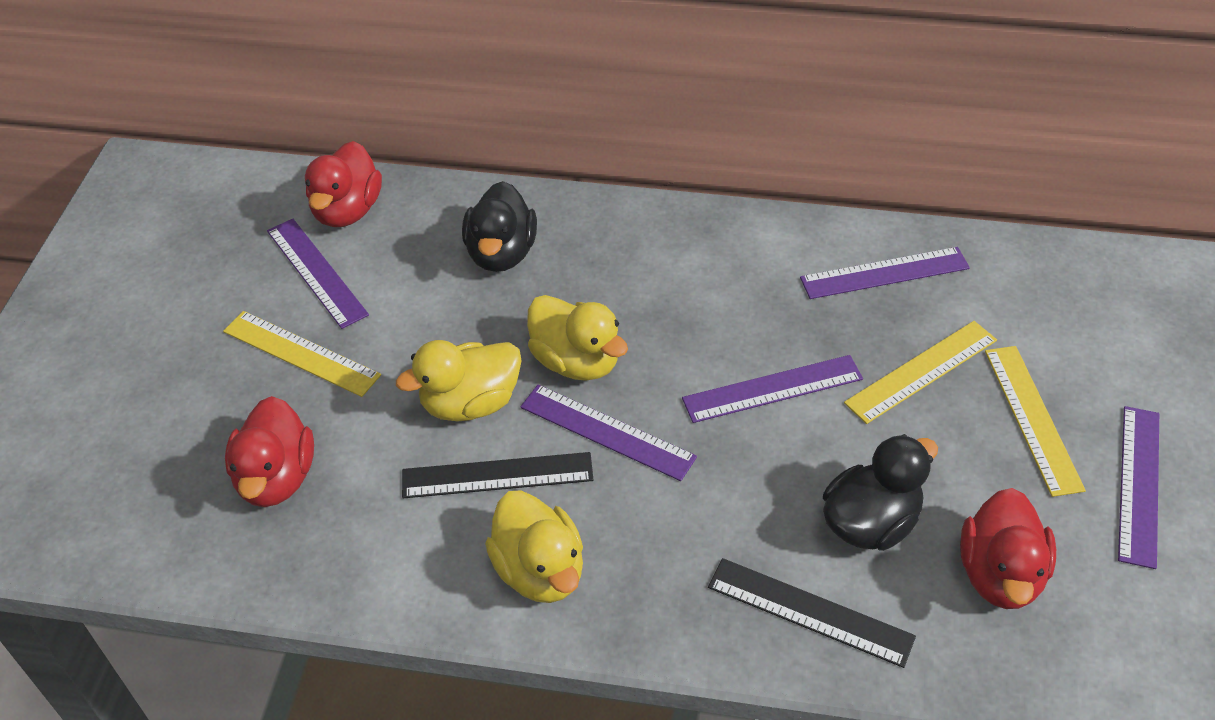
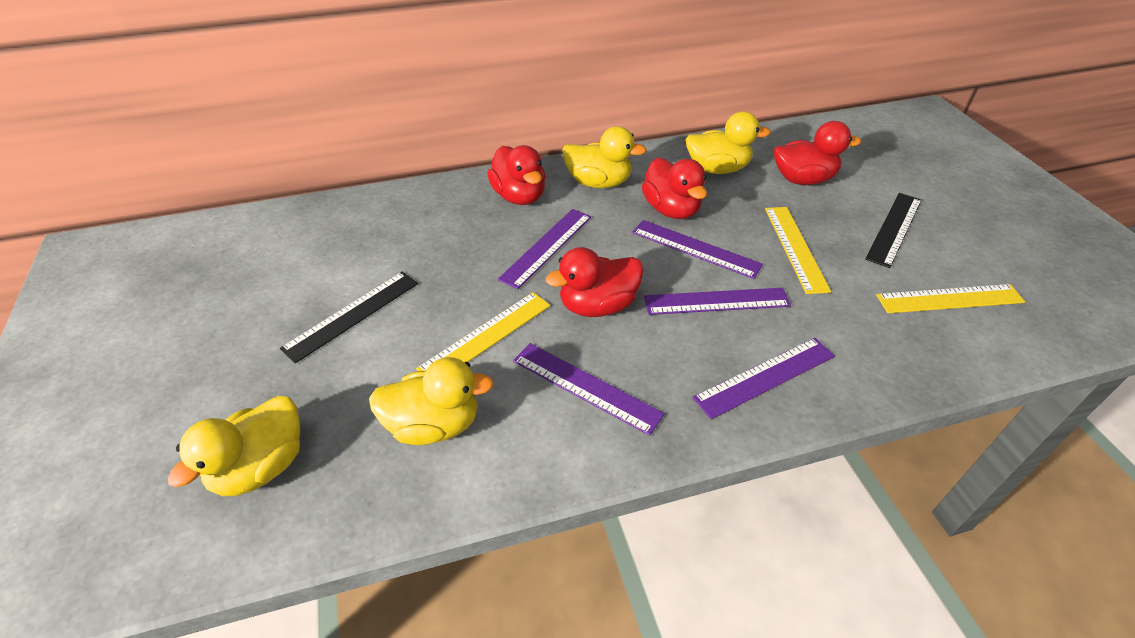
black duck: 2 -> 0
red duck: 3 -> 4
yellow duck: 3 -> 4

